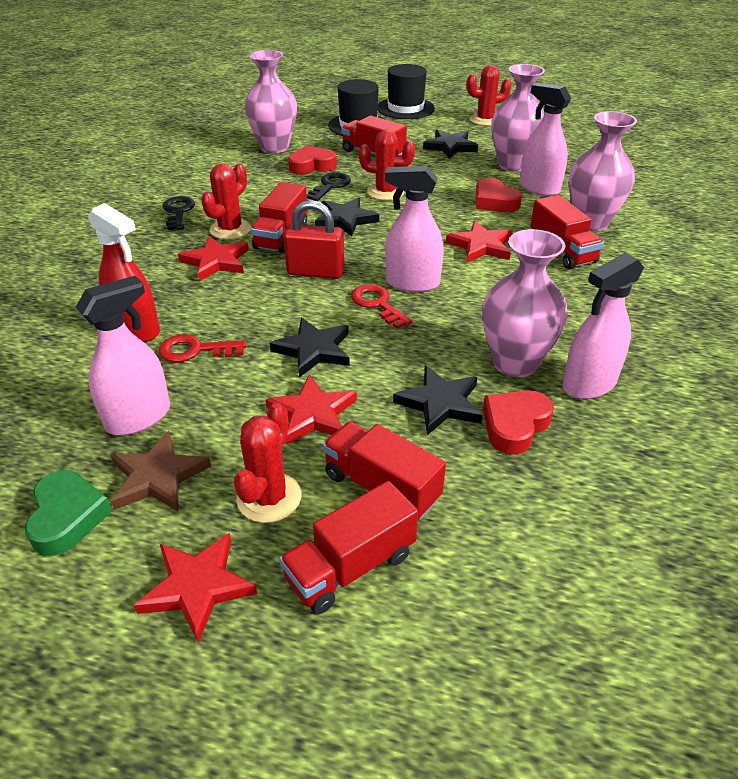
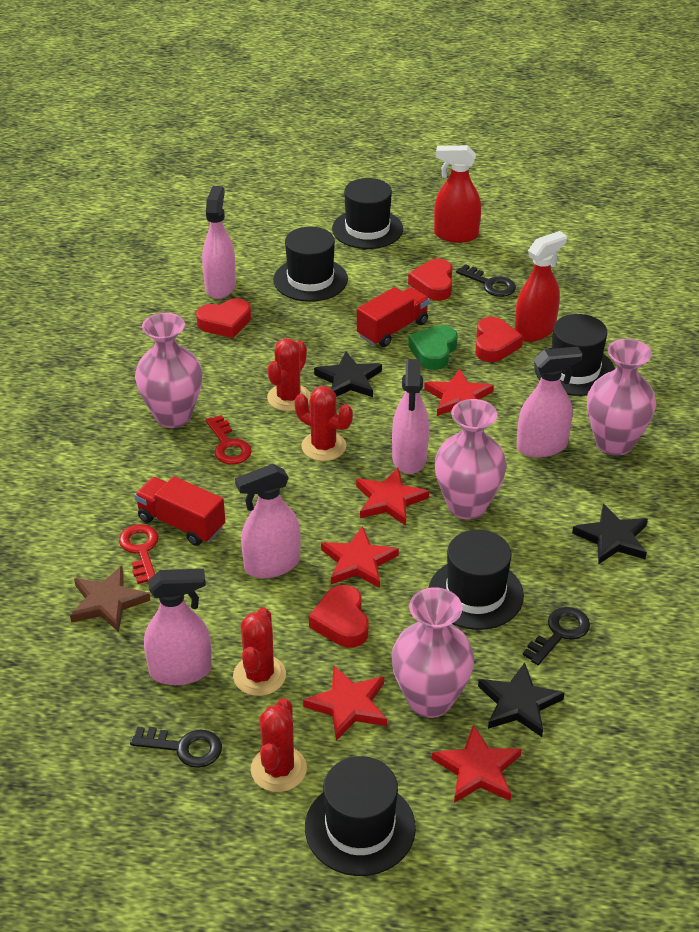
black hat: 2 -> 5
black key: 2 -> 3
black star: 4 -> 3
pink spray bottle: 4 -> 5
red heart: 3 -> 4
red padlock: 1 -> 0
red spray bottle: 1 -> 2
red star: 4 -> 5
red truck: 5 -> 2

